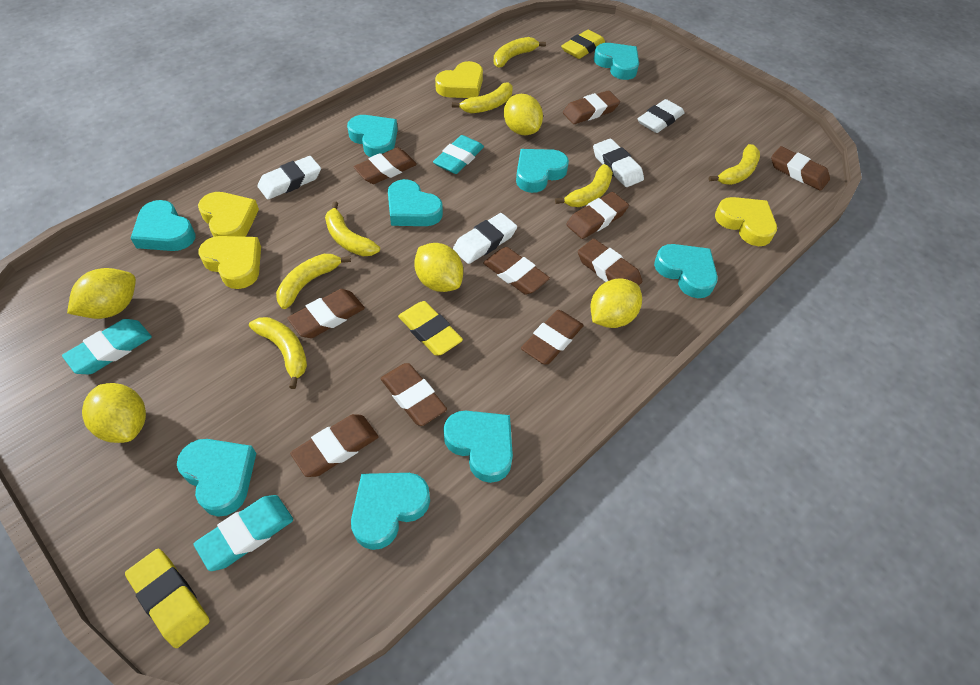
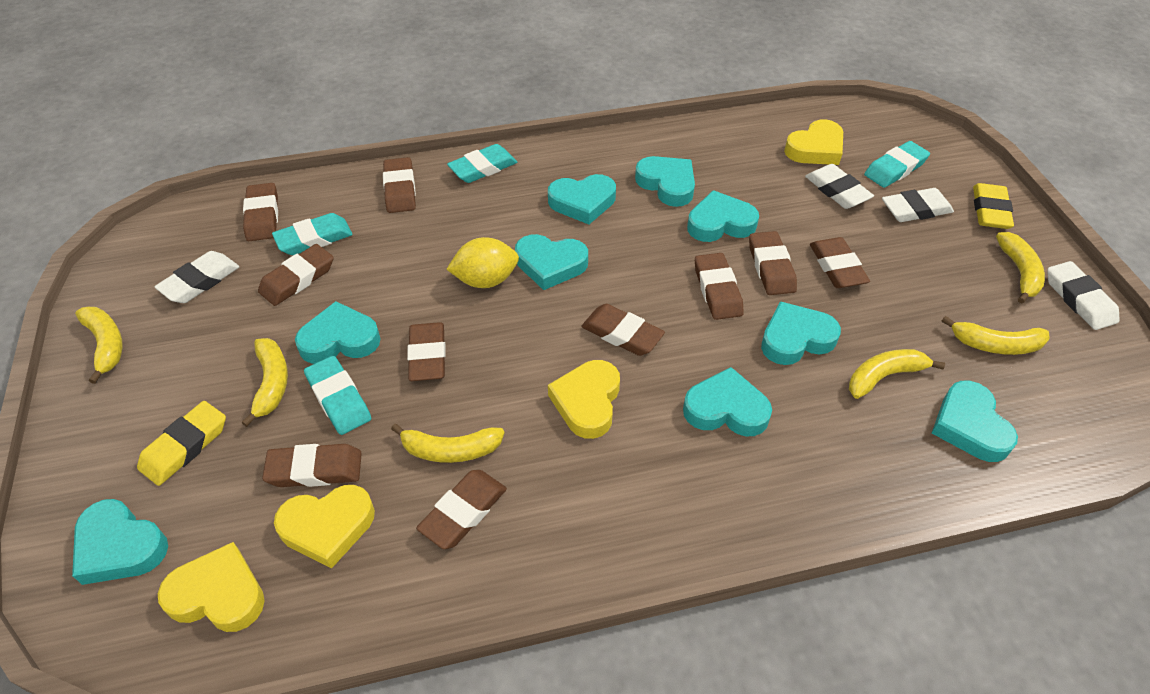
turquoise eraser: 3 -> 4
yellow banana: 7 -> 6
yellow eraser: 3 -> 2
yellow lemon: 5 -> 1

